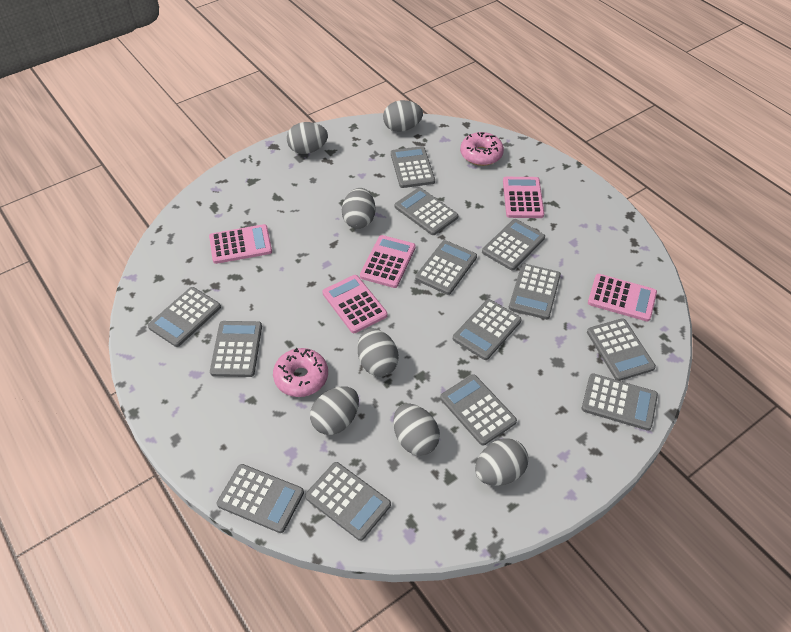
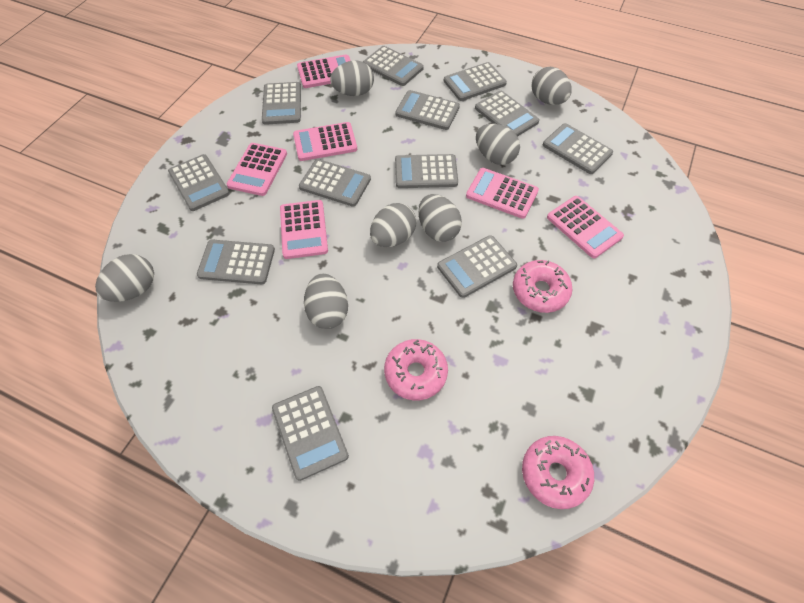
grey calculator: 13 -> 12
pink calculator: 5 -> 6
pink donut: 2 -> 3

